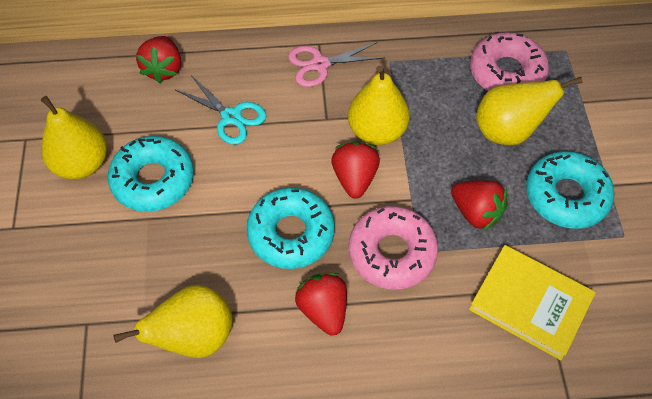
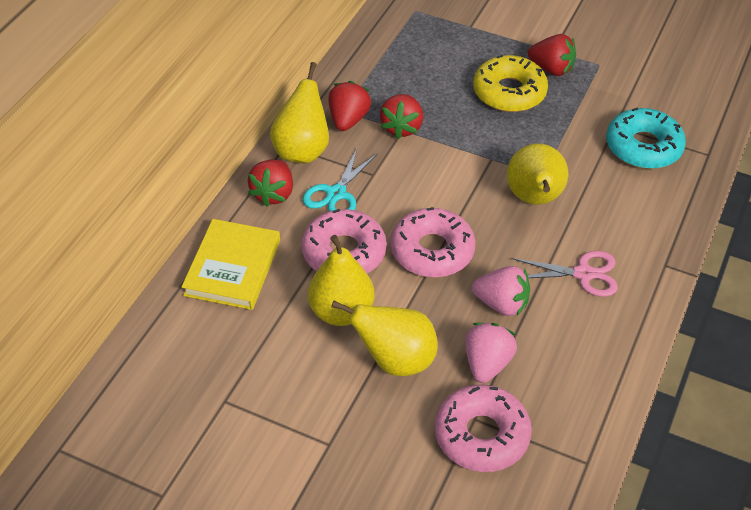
pink donut: 2 -> 3
pink strawberry: 0 -> 2
turquoise donut: 3 -> 1
yellow donut: 0 -> 1

